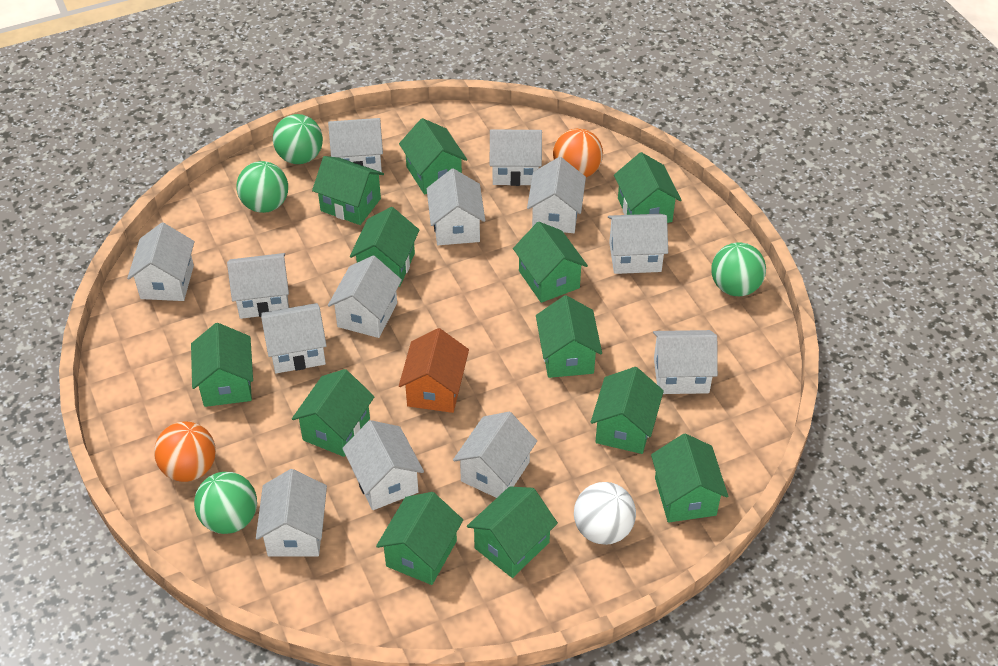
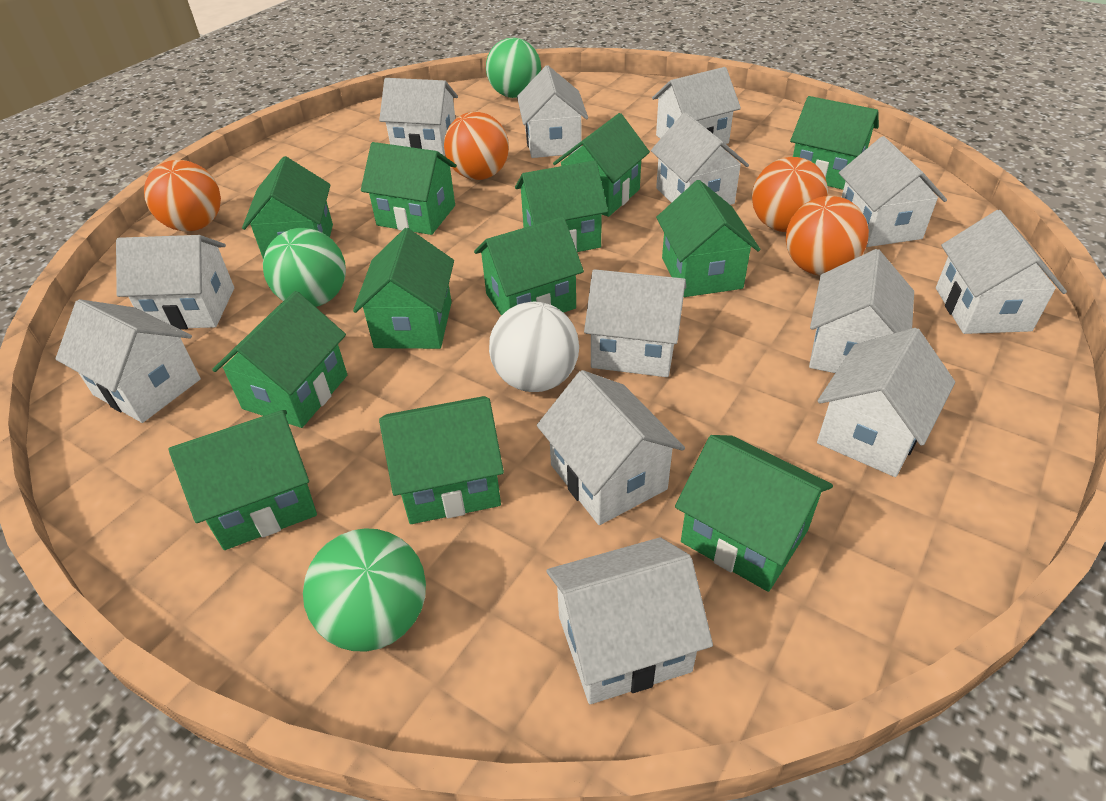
green ball: 4 -> 3
orange ball: 2 -> 4
orange house: 1 -> 0

